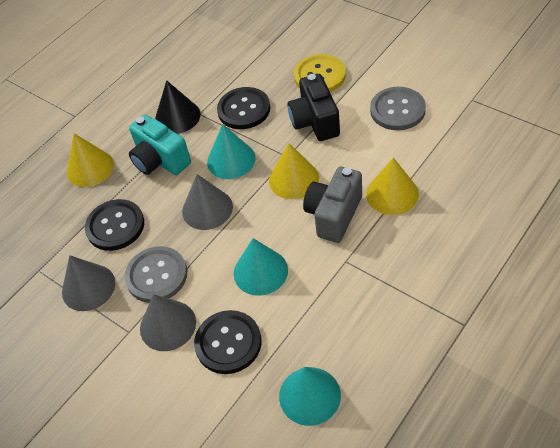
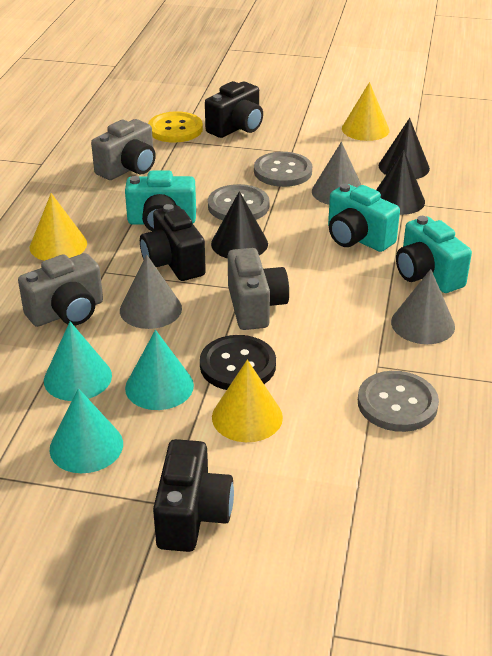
black button: 3 -> 1
black camera: 1 -> 3
black cone: 1 -> 3
grey button: 2 -> 3
grey camera: 1 -> 3
turquoise camera: 1 -> 3

